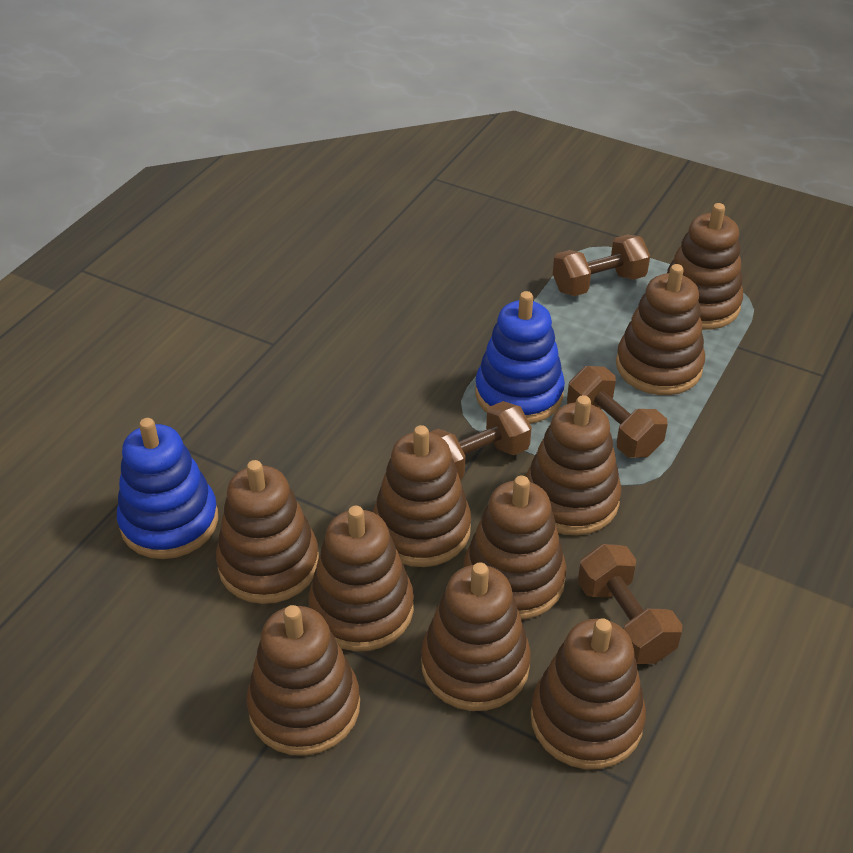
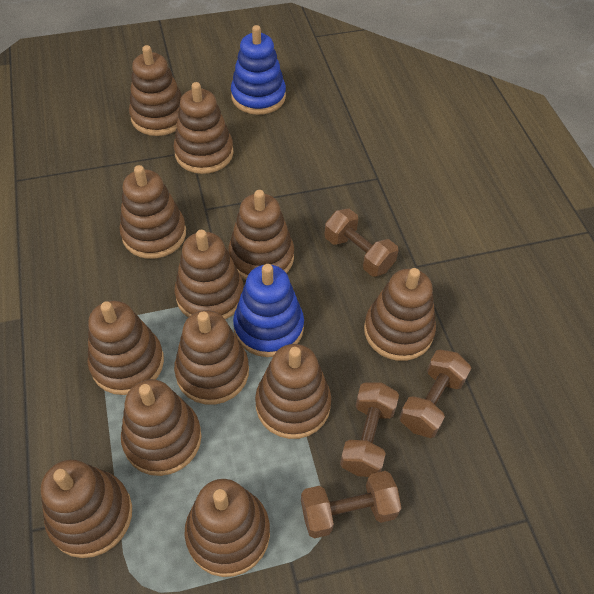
brown stacking toy: 10 -> 12

